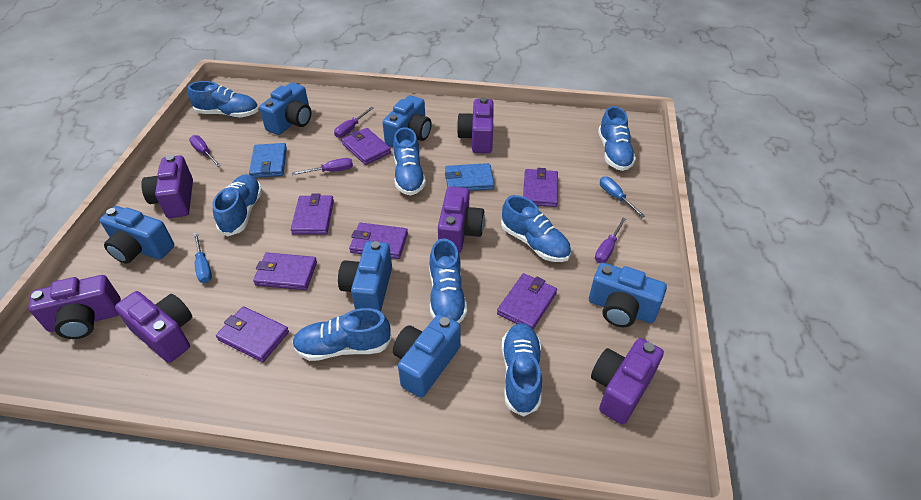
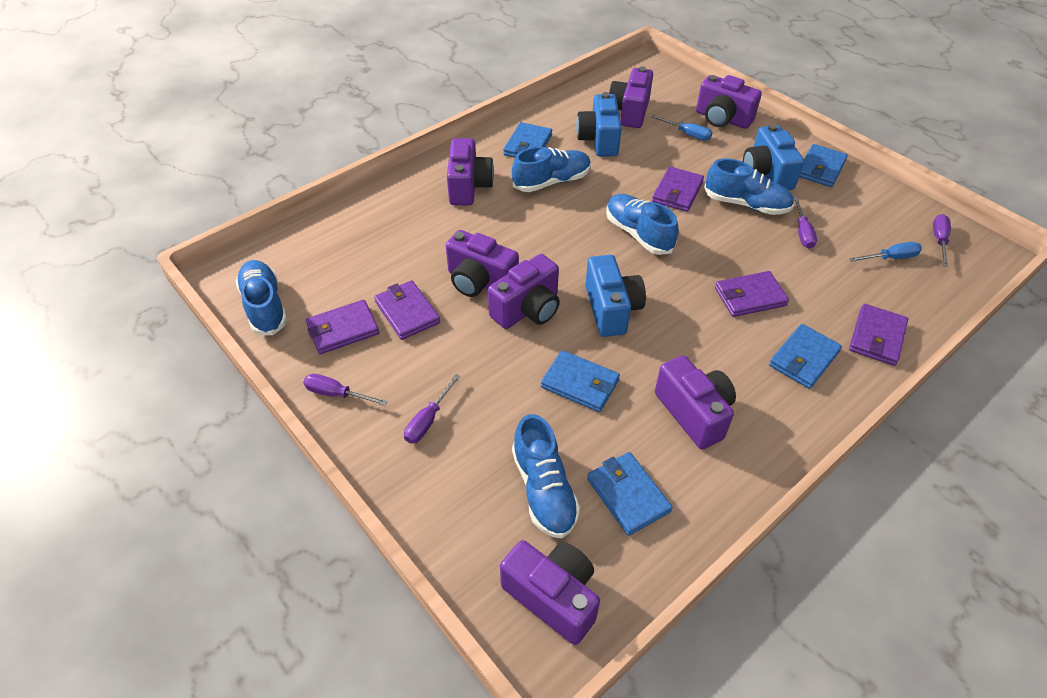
blue camera: 6 -> 3
blue shoe: 8 -> 5
blue wallet: 2 -> 5
purple camera: 6 -> 7
purple wallet: 7 -> 5

